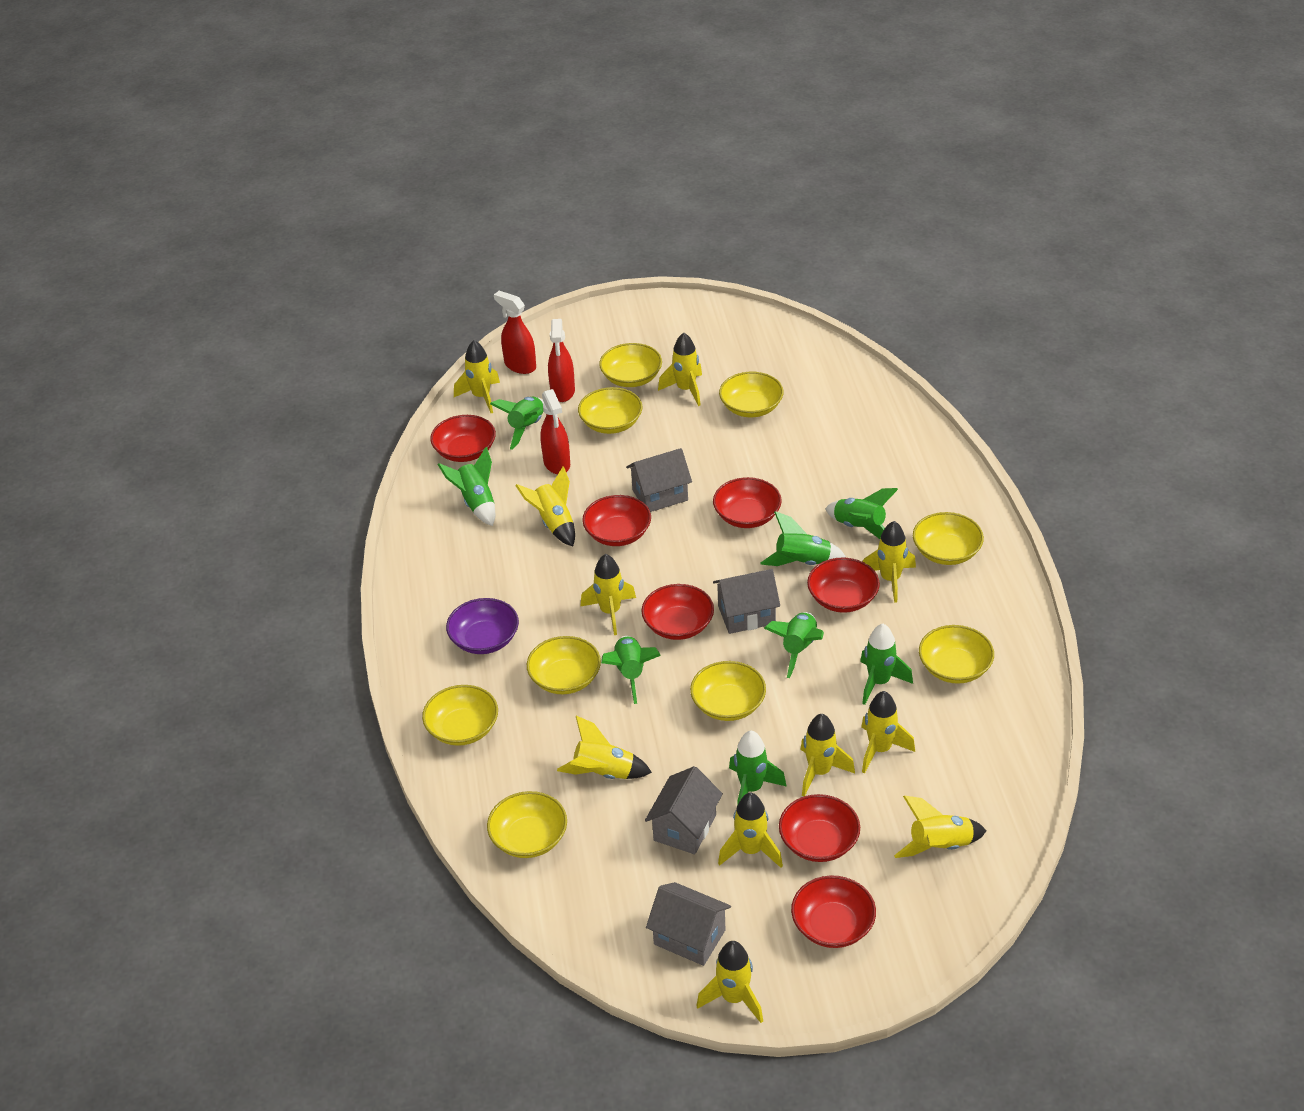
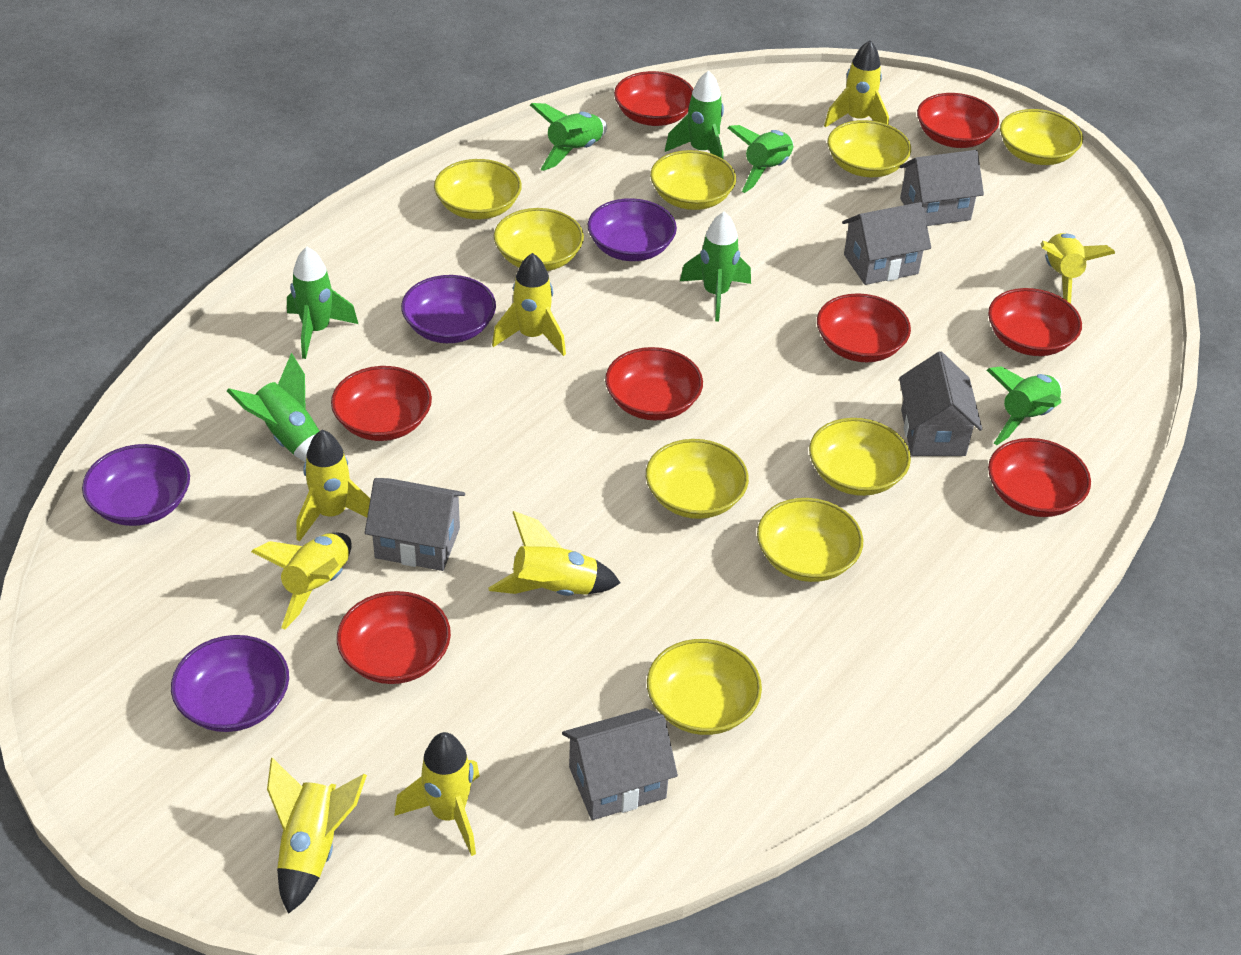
green rocket: 8 -> 7
grey house: 4 -> 5
purple bowl: 1 -> 4
red bowl: 7 -> 8
red spray bottle: 3 -> 0
yellow rocket: 11 -> 8

